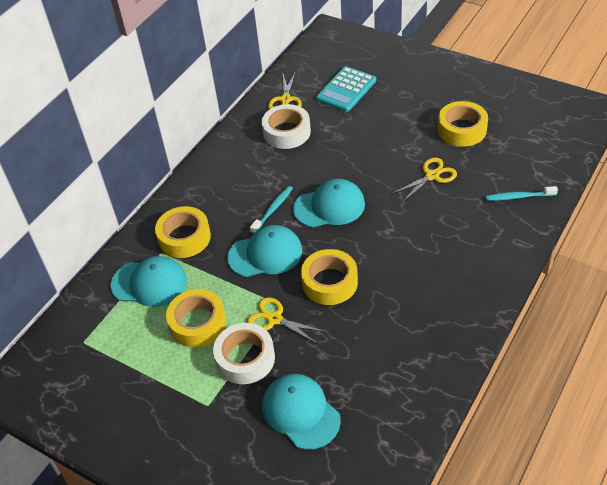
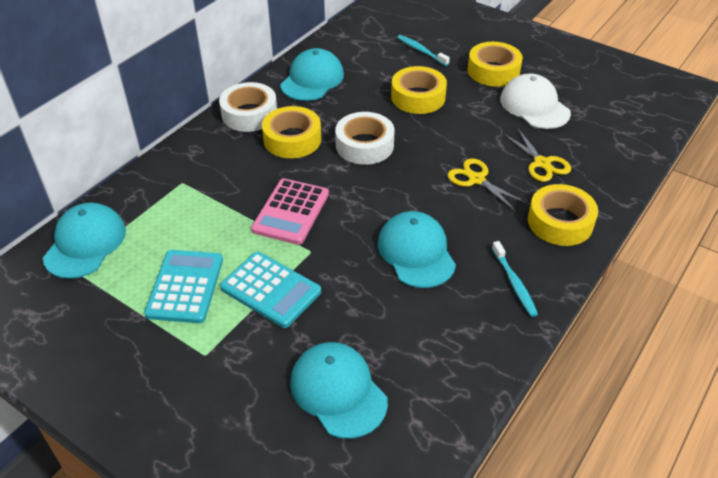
pink calculator: 0 -> 1
turquoise calculator: 1 -> 2
white cap: 0 -> 1
yellow scissors: 3 -> 2

